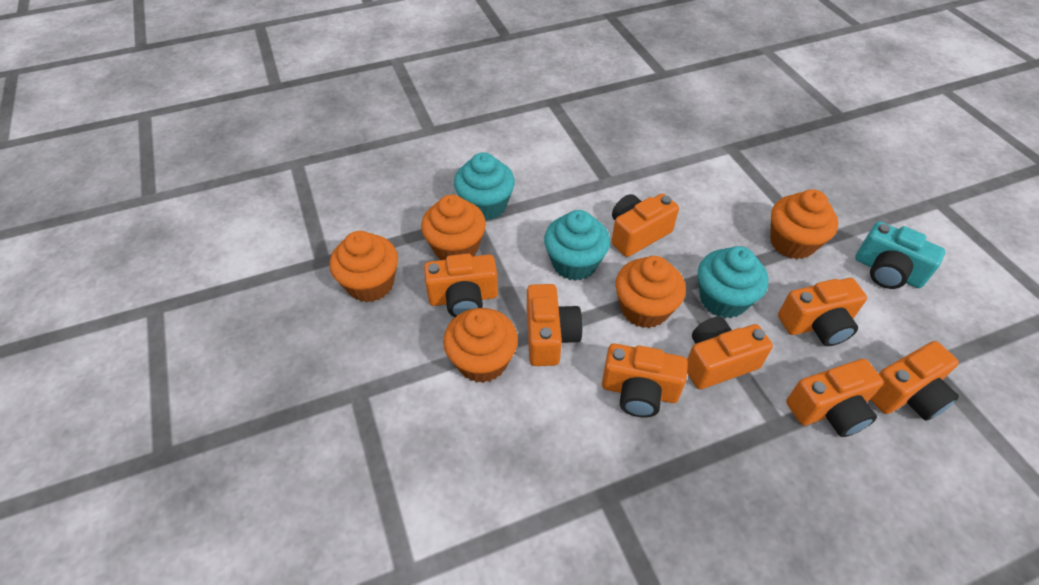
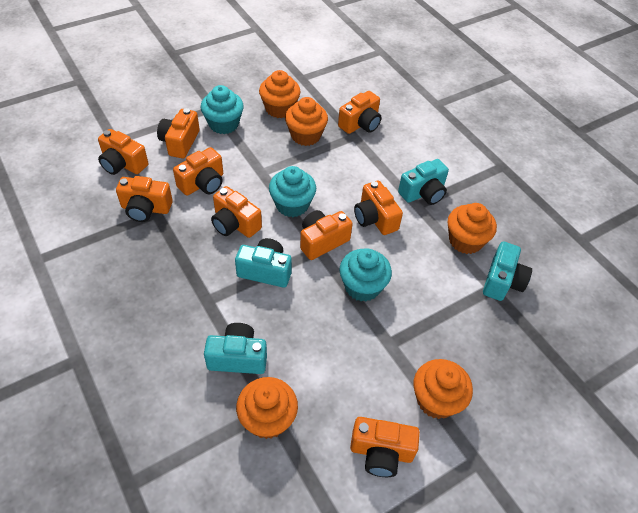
orange camera: 8 -> 9
turquoise camera: 1 -> 4

